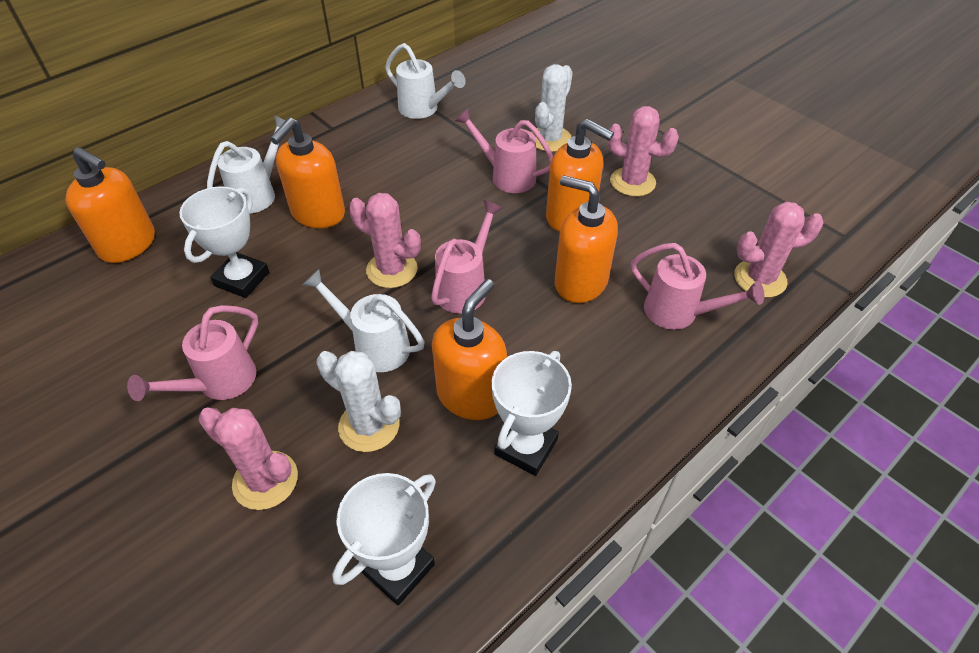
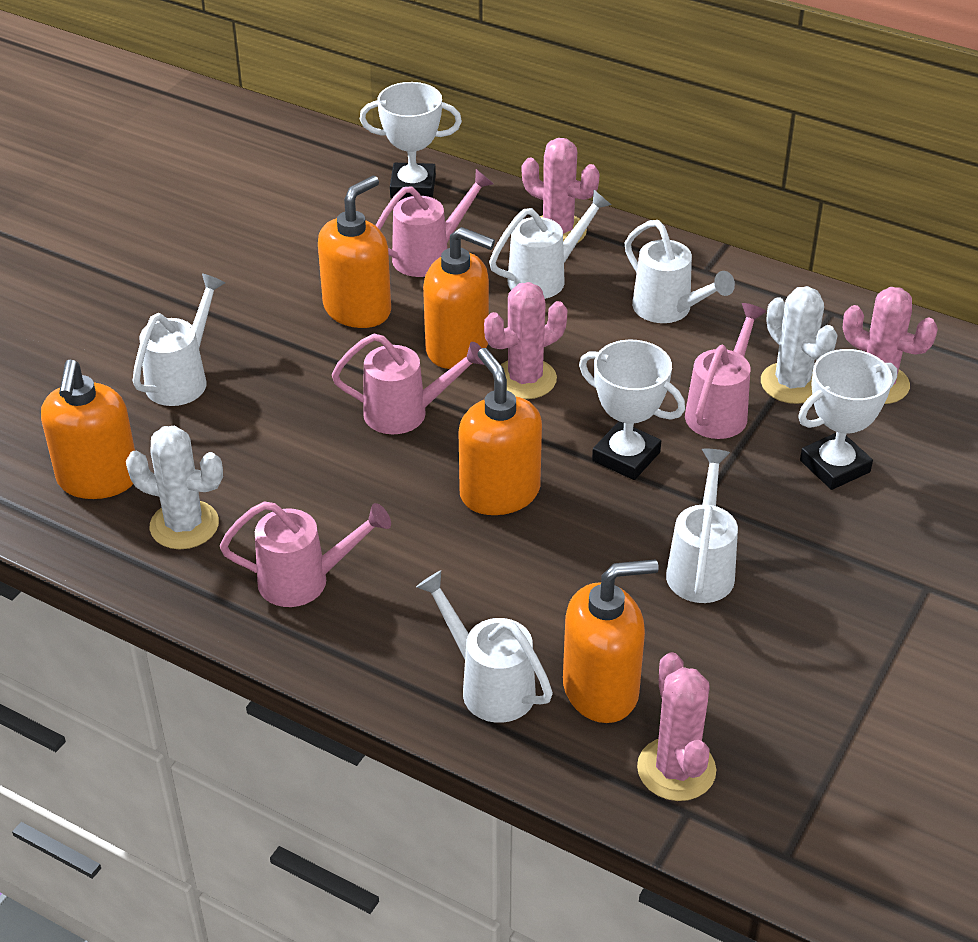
white watering can: 3 -> 5

